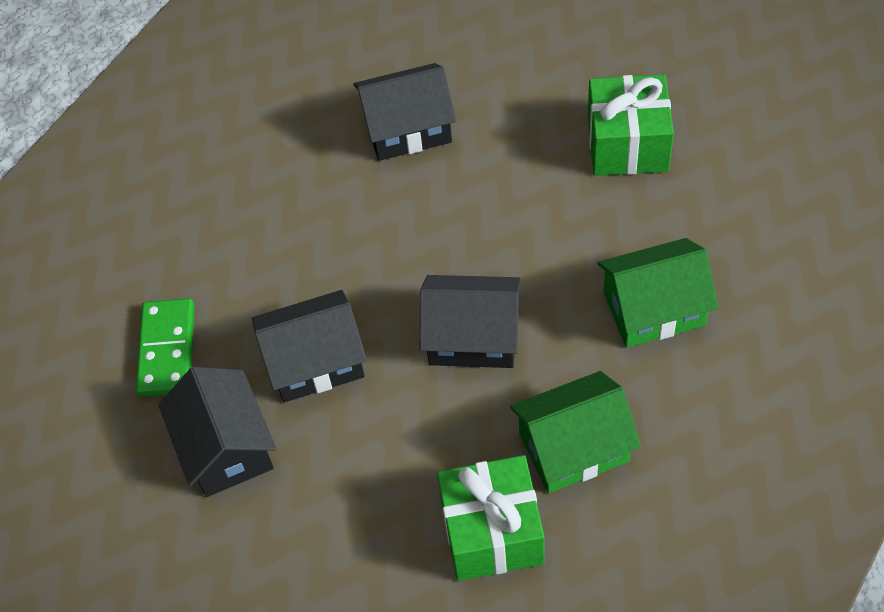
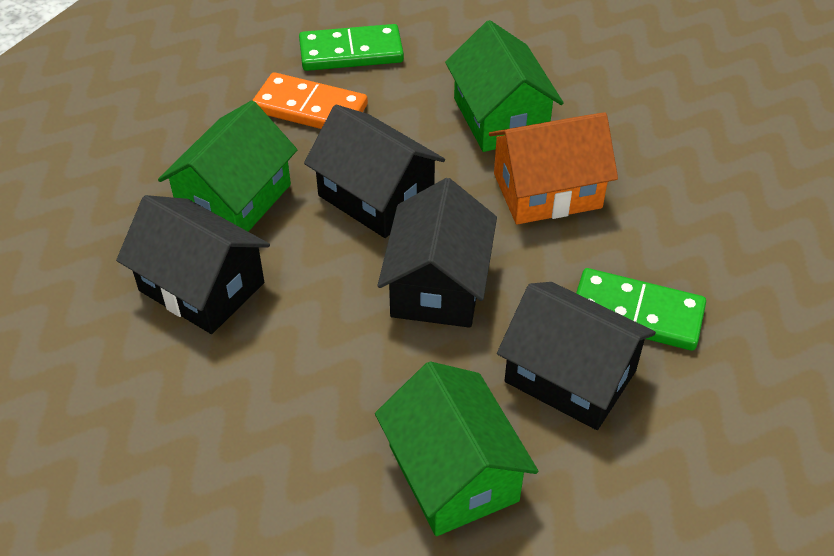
green domino: 1 -> 2
green gift: 2 -> 0
green house: 2 -> 3
orange domino: 0 -> 1
orange house: 0 -> 1

